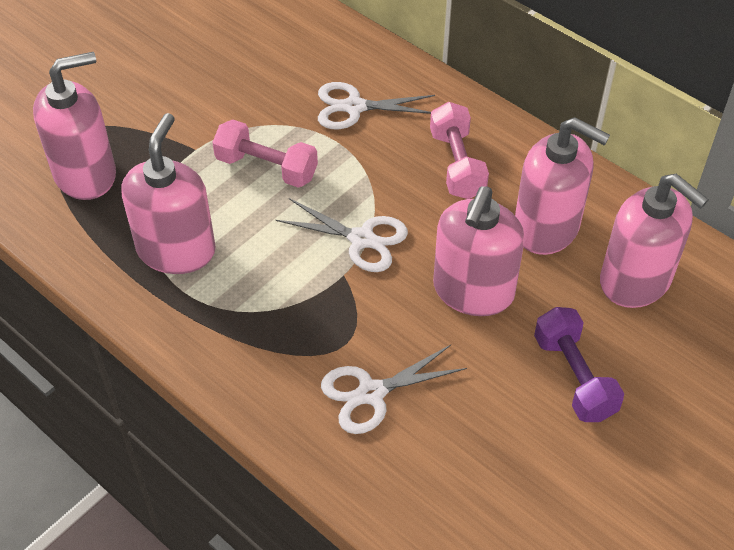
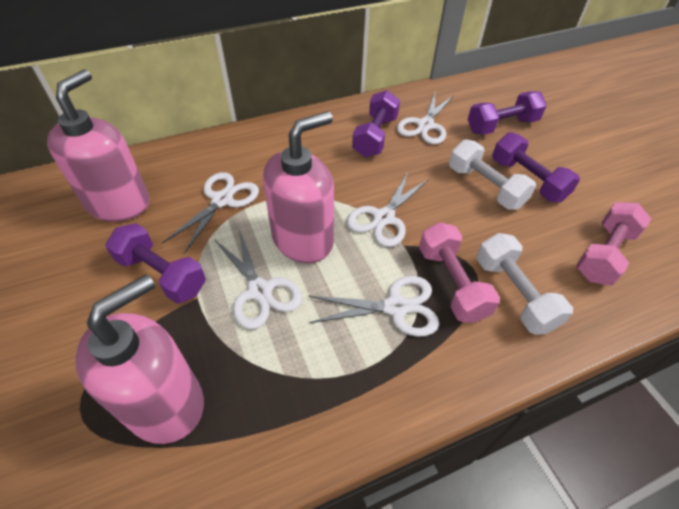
pink soap dispenser: 5 -> 3
purple dumbbell: 1 -> 4
white dumbbell: 0 -> 2
white scissors: 3 -> 5

